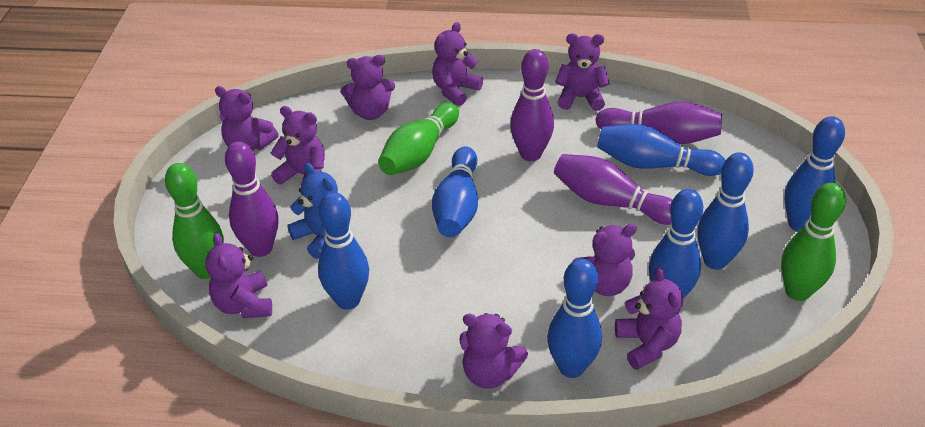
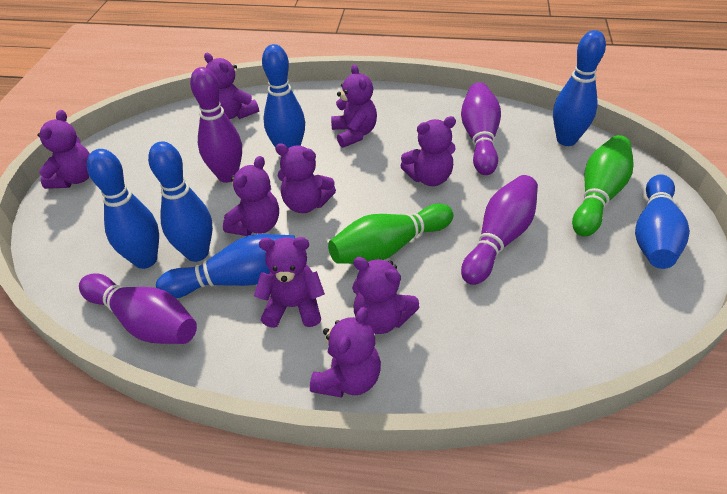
blue bowling pin: 7 -> 6
blue teddy bear: 1 -> 0
green bowling pin: 3 -> 2

